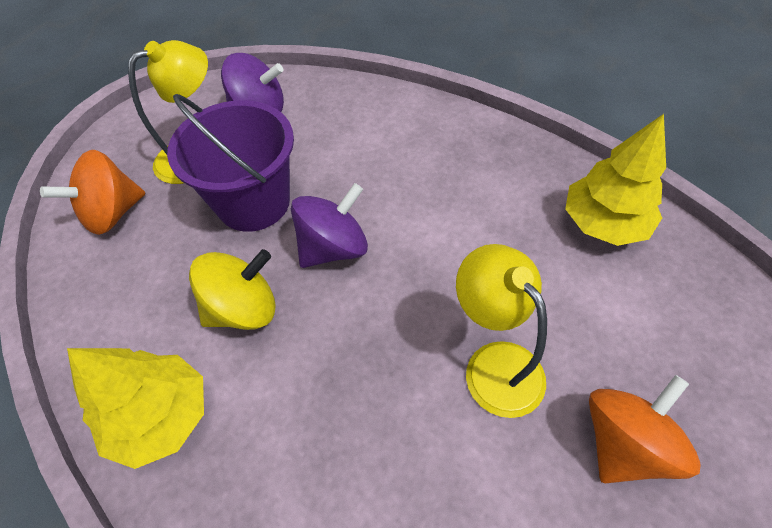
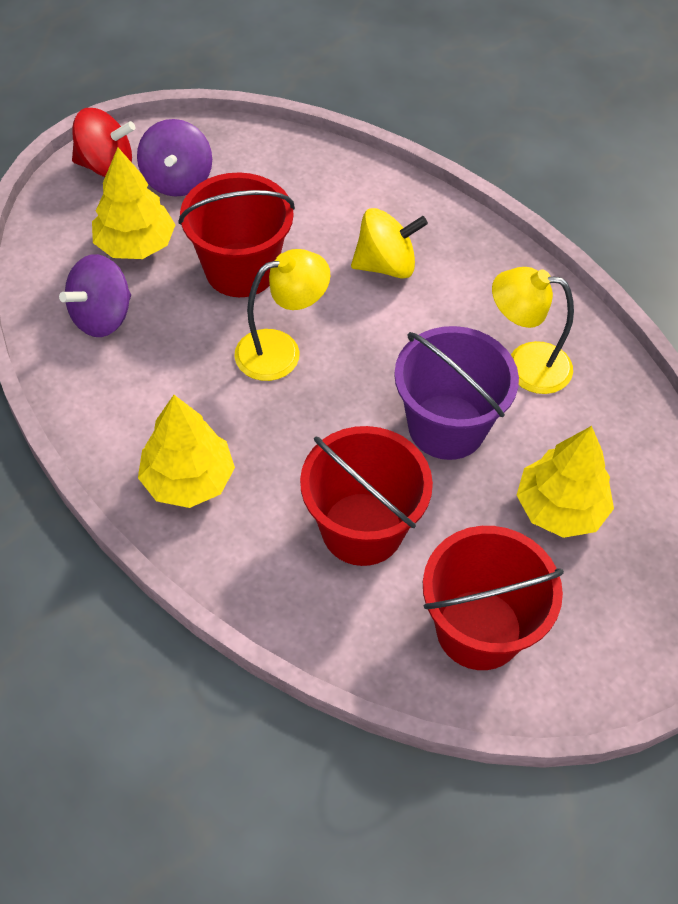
orange spinning top: 2 -> 0
red bucket: 0 -> 3
red spinning top: 0 -> 1
yellow tree: 2 -> 3

